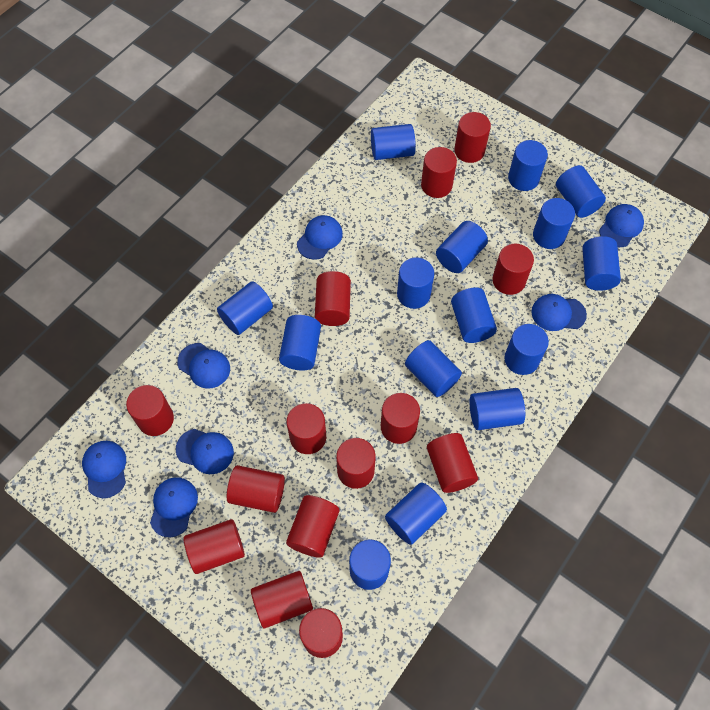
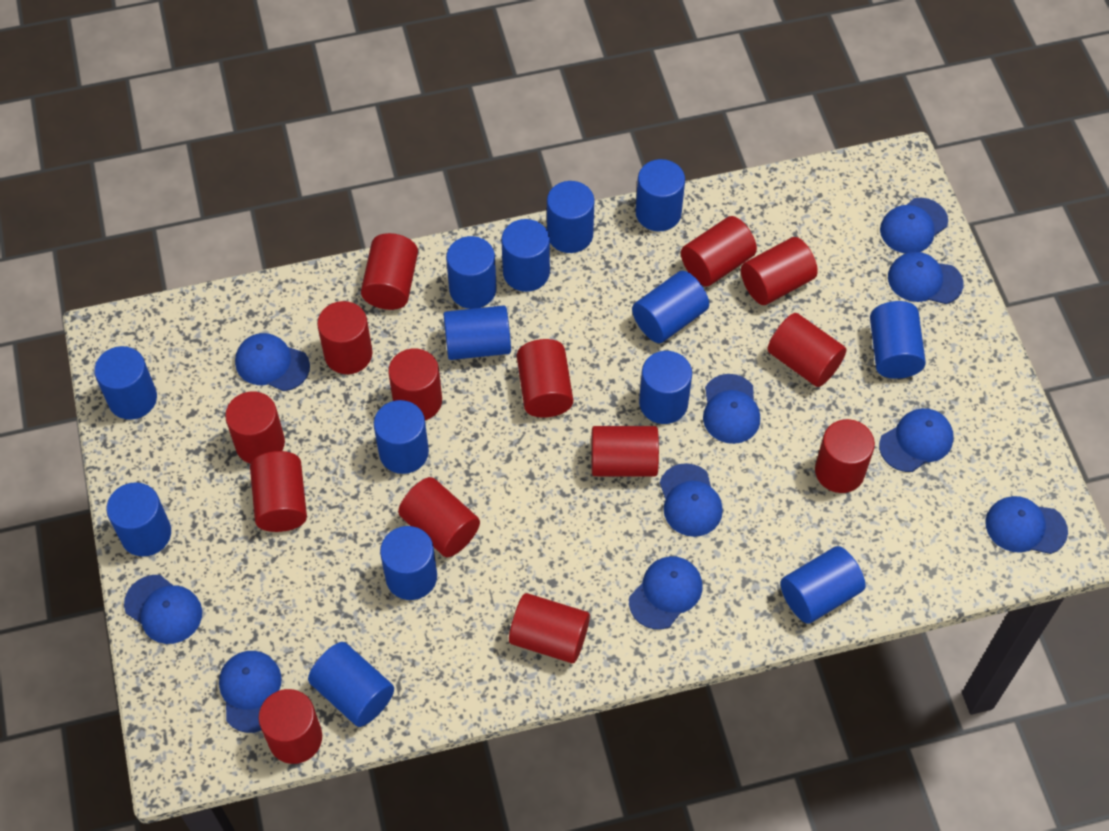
blue cap: 7 -> 10
blue cylinder: 15 -> 14

